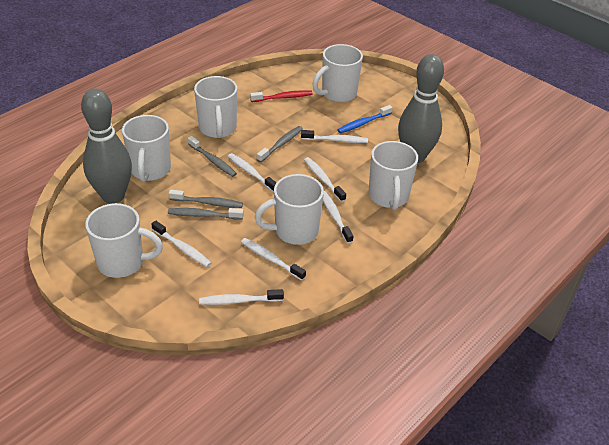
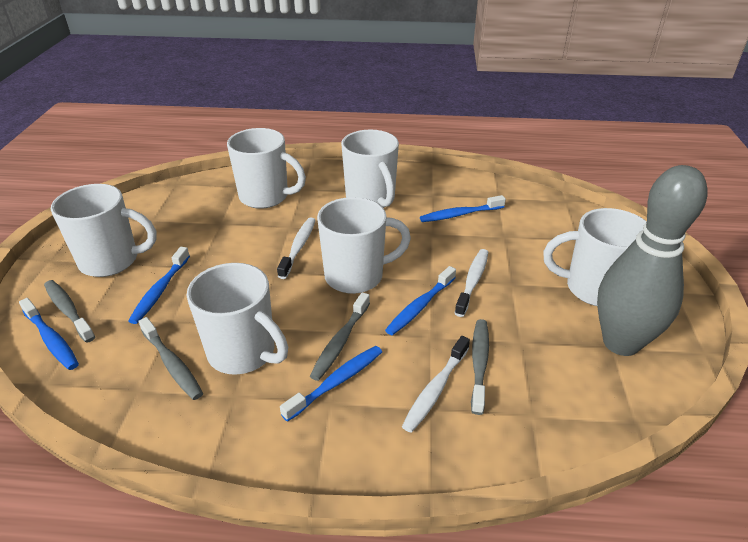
blue toothbrush: 1 -> 5
grey bowling pin: 2 -> 1
red toothbrush: 1 -> 0
white toothbrush: 7 -> 3

